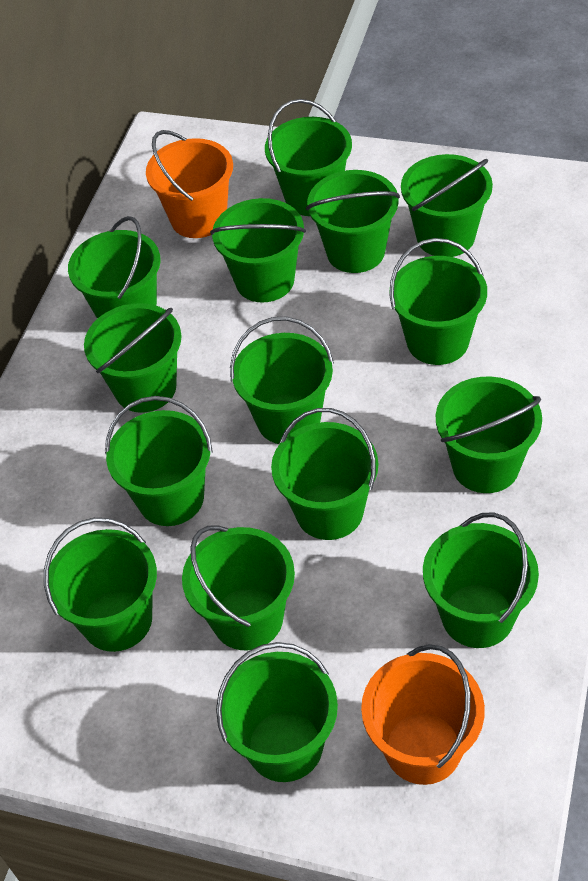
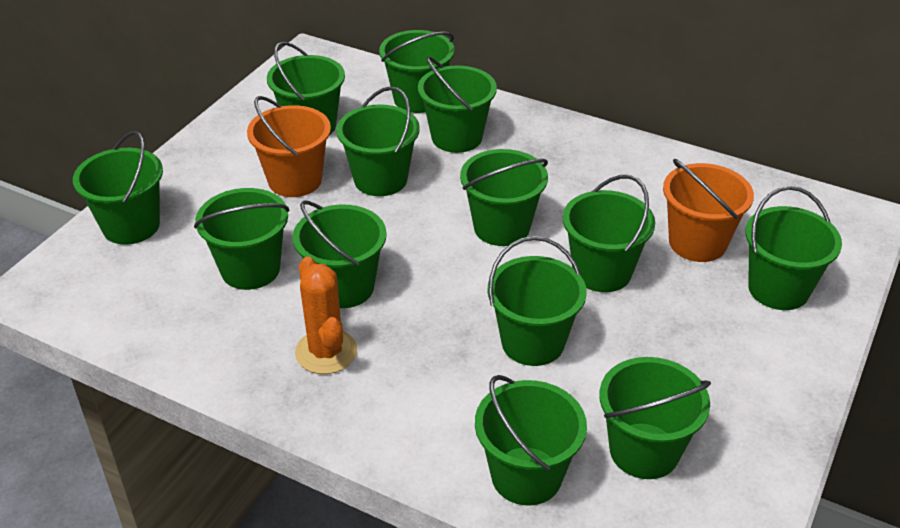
green bucket: 15 -> 13
orange cactus: 0 -> 1

